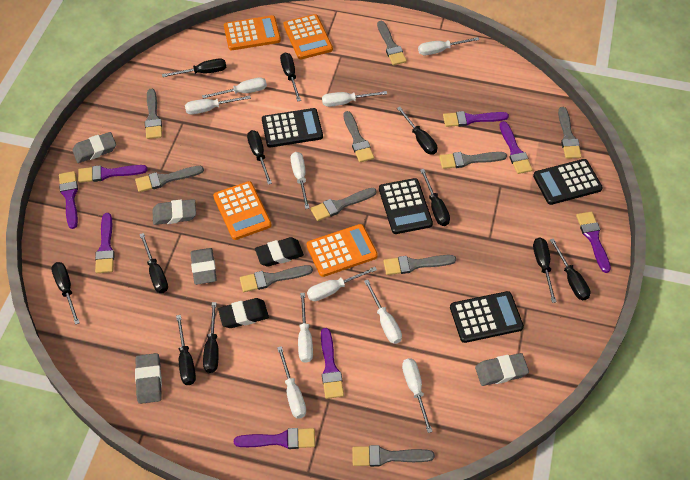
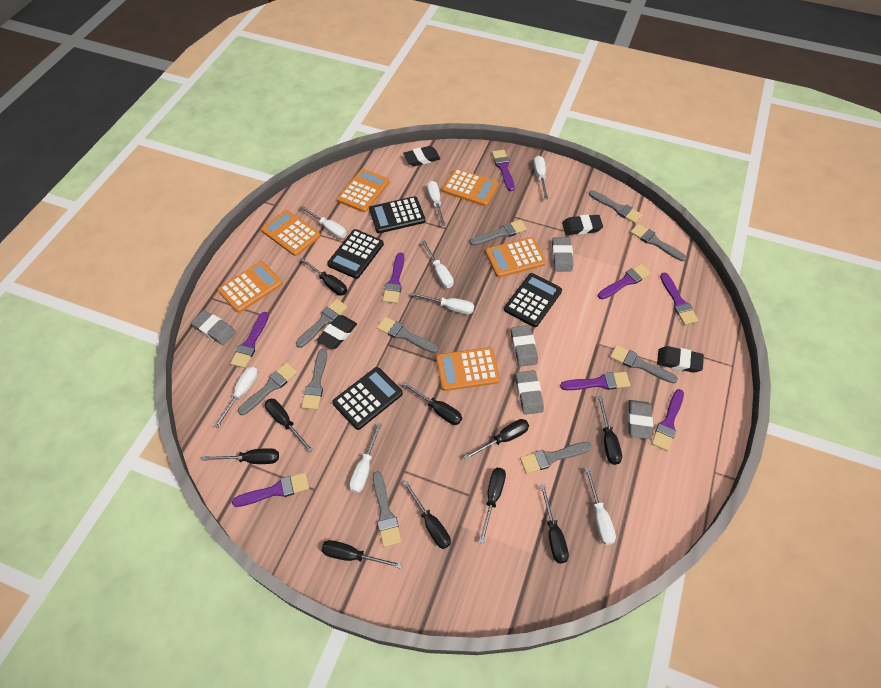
black eraser: 2 -> 4
black screwdriver: 11 -> 10
orange calculator: 4 -> 6
white screwdriver: 10 -> 8

